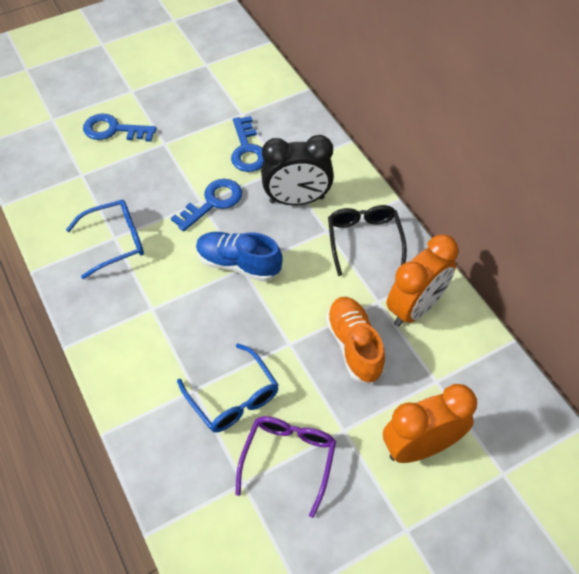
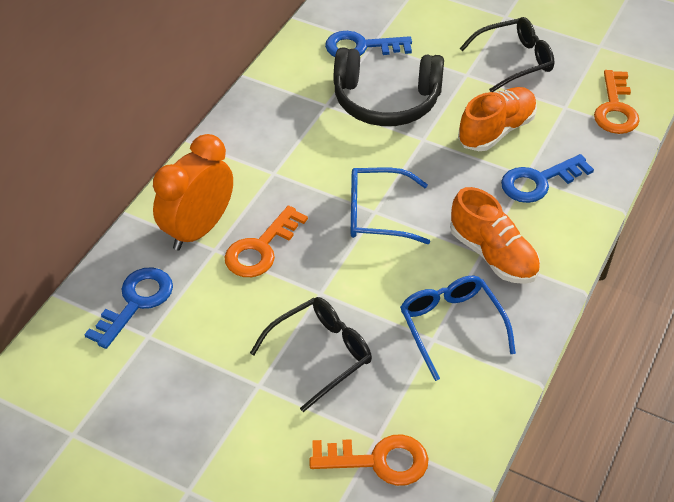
black clock: 1 -> 0
black glasses: 1 -> 2
black headphones: 0 -> 1
blue shoe: 1 -> 0
orange clock: 2 -> 1
orange key: 0 -> 3
orange shoe: 1 -> 2
purple glasses: 1 -> 0

